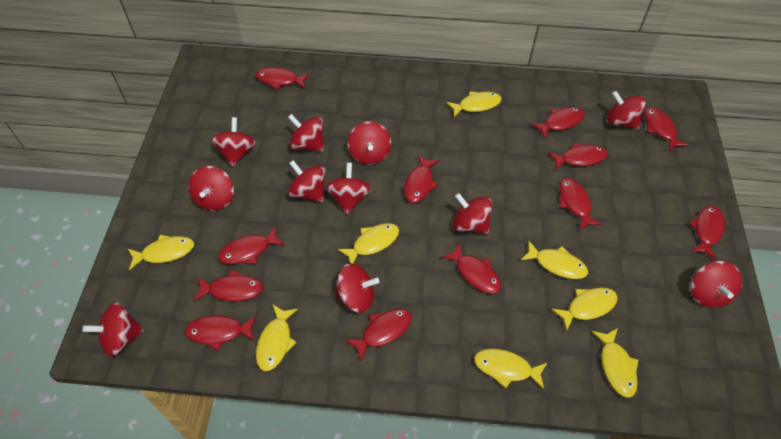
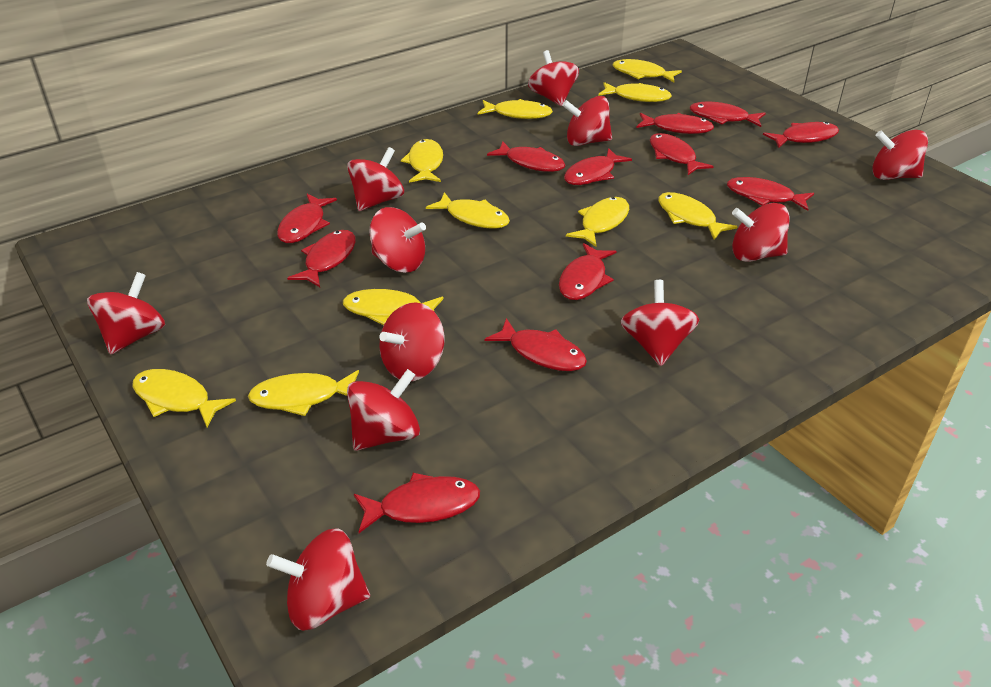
yellow fish: 8 -> 10

